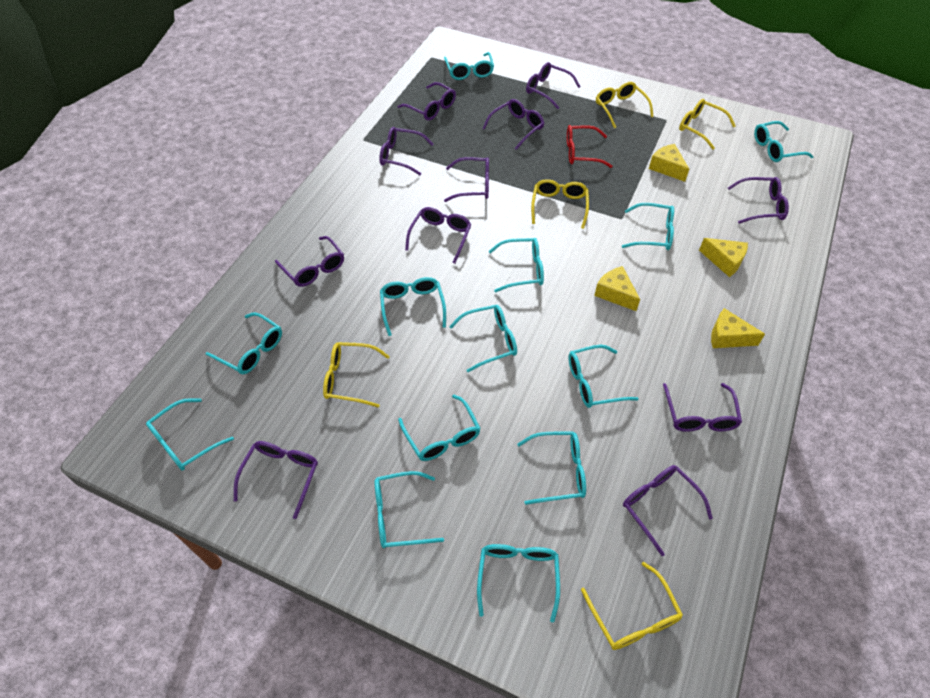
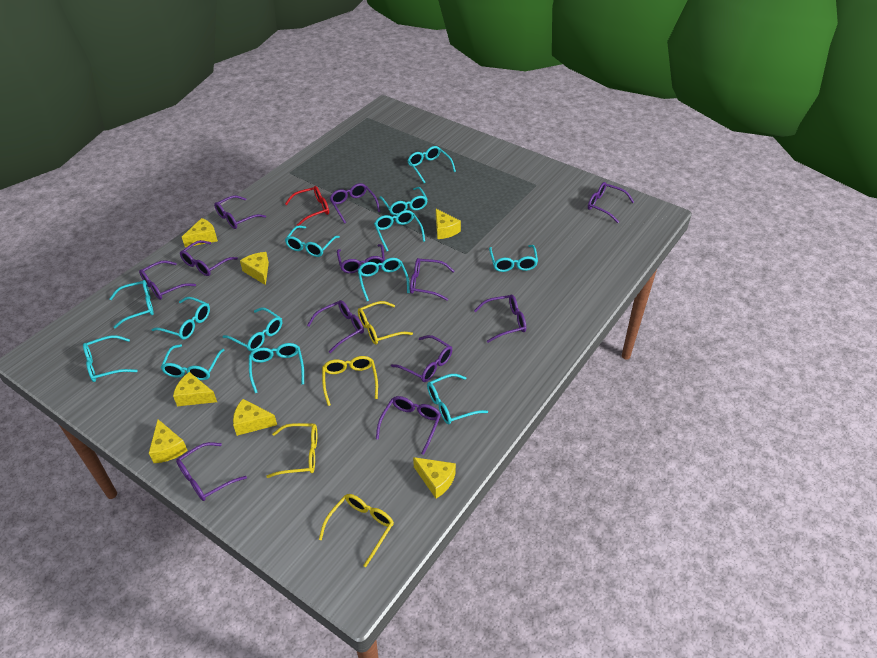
purple glasses: 11 -> 12
yellow cheese: 4 -> 7
yellow glasses: 5 -> 4

